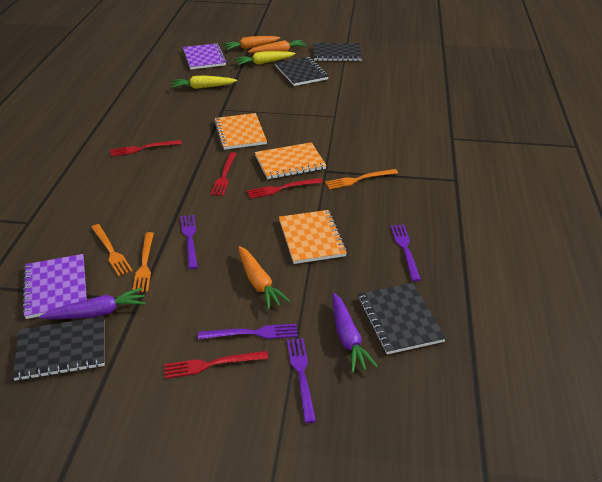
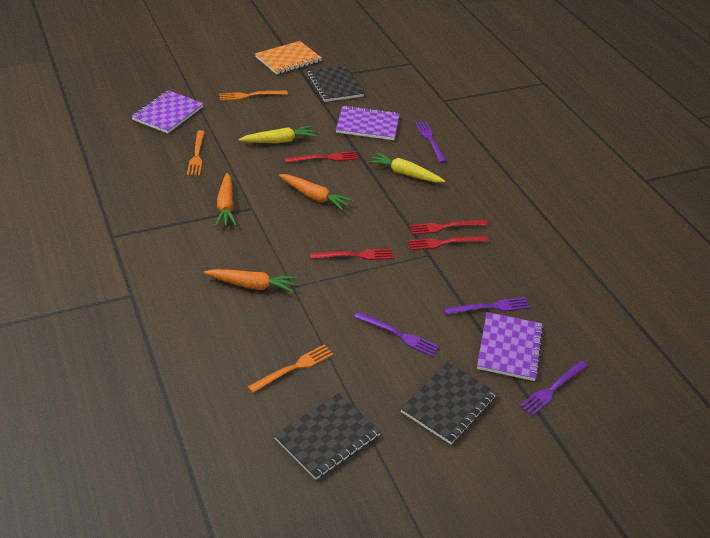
black notebook: 4 -> 3
orange notebook: 3 -> 1
purple carrot: 2 -> 0
purple notebook: 2 -> 3

